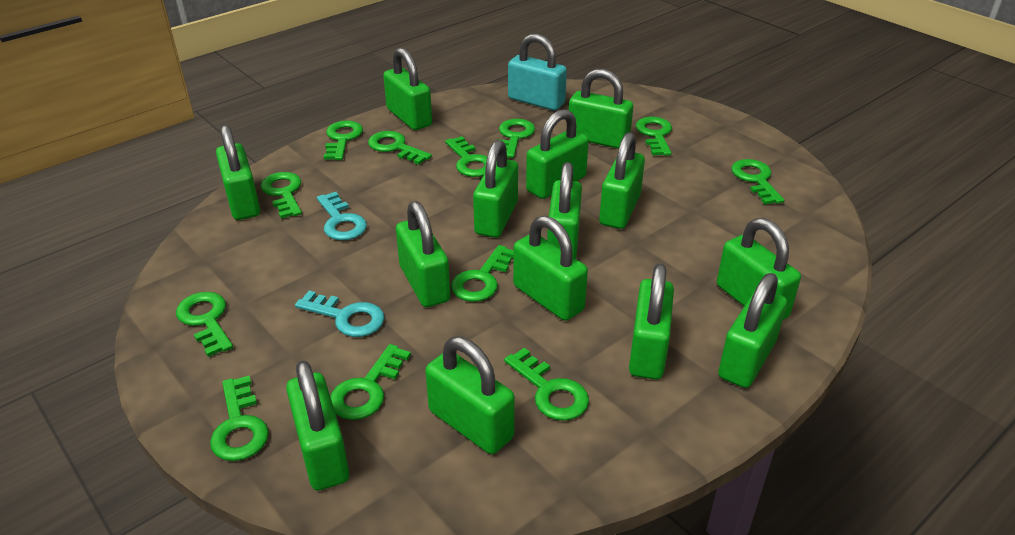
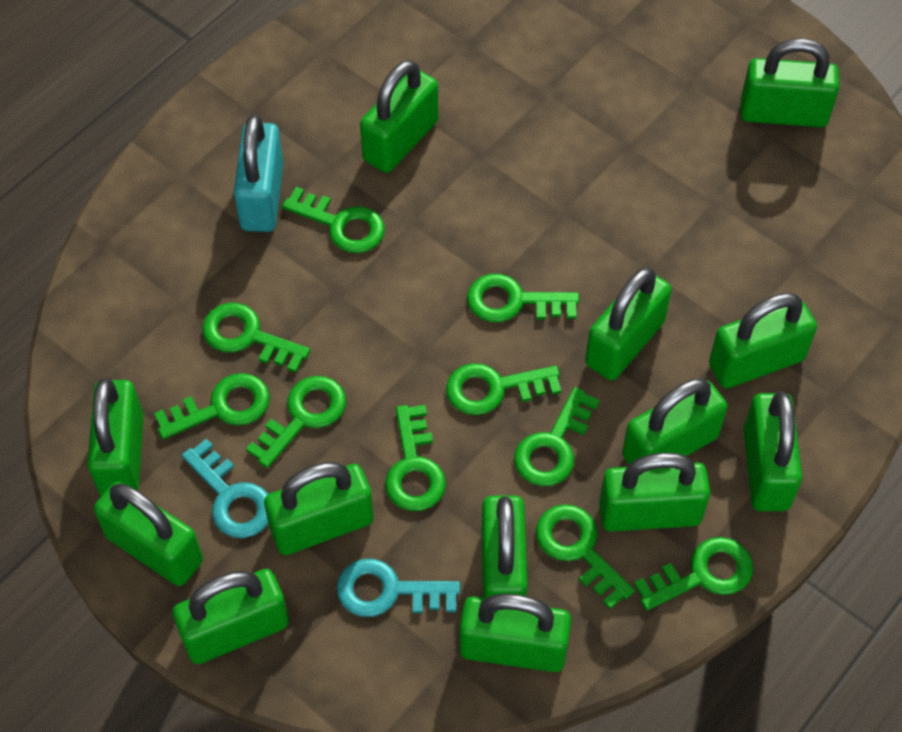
green key: 12 -> 10
green padlock: 14 -> 13

